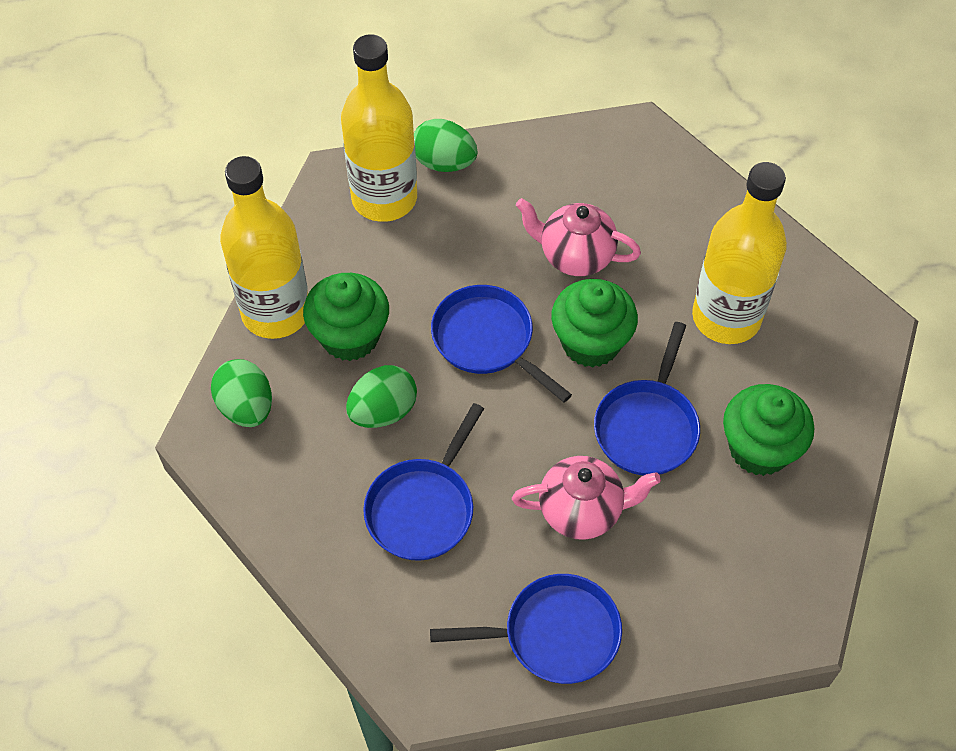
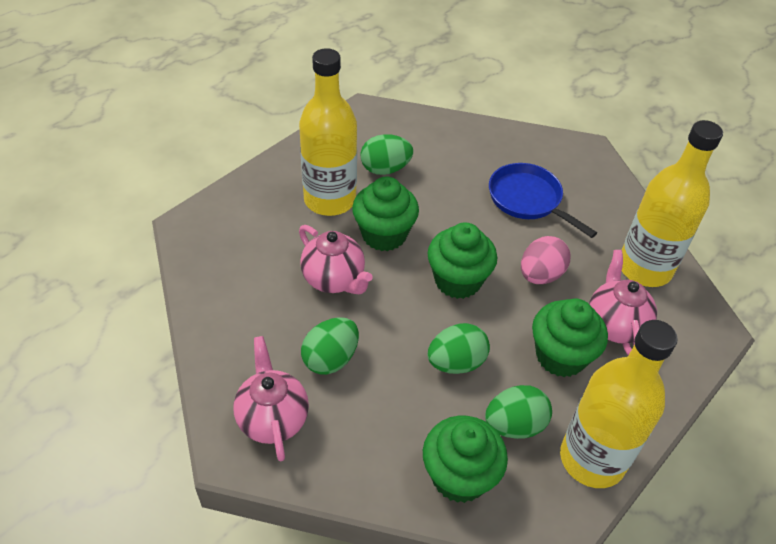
blue pan: 4 -> 1
green cupcake: 3 -> 4
green egg: 3 -> 4
pink egg: 0 -> 1
pink teapot: 2 -> 3

